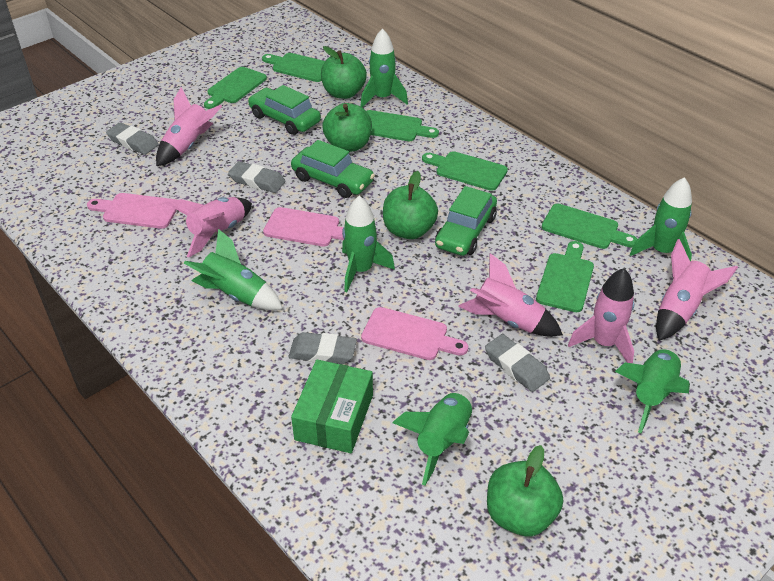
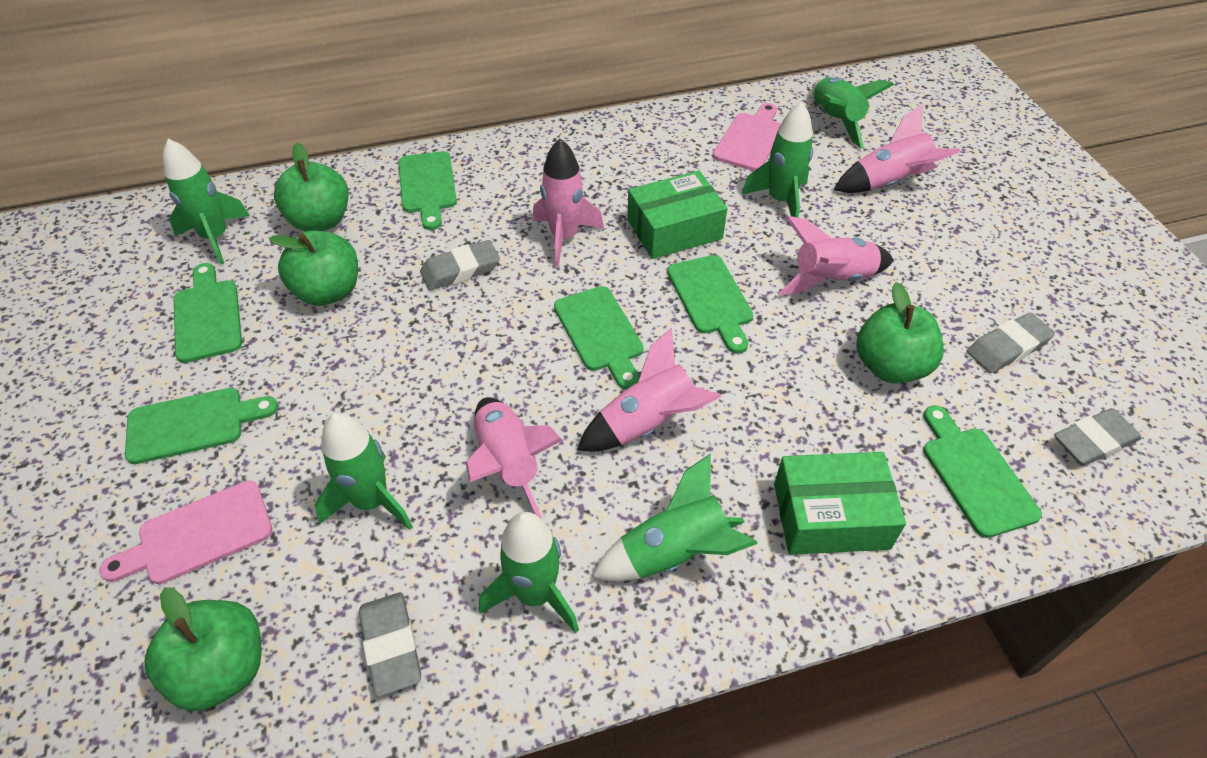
green box: 1 -> 2
green car: 3 -> 0
pink cutting board: 3 -> 2

